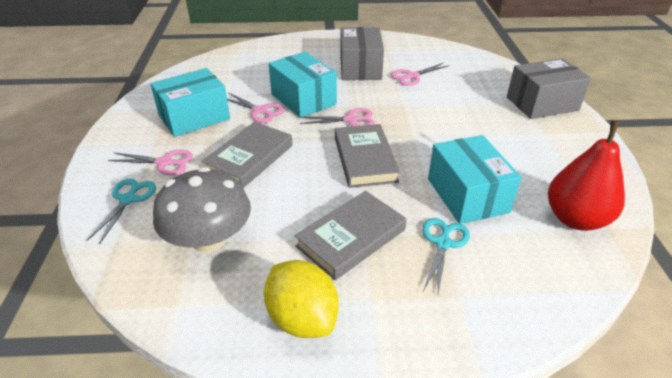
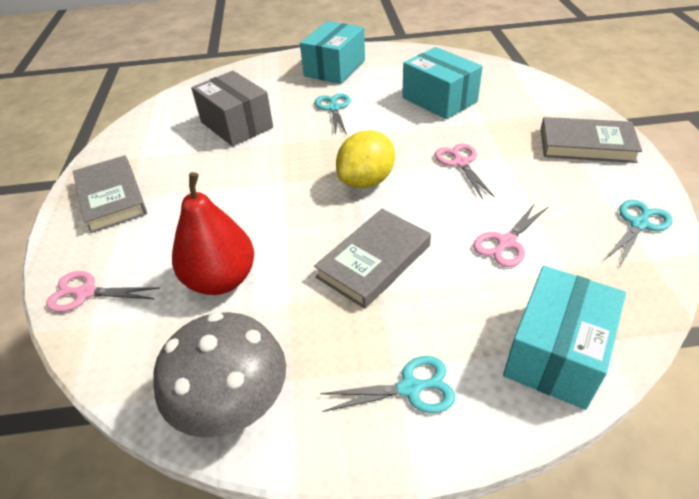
grey box: 2 -> 1
pink scissors: 4 -> 3
turquoise scissors: 2 -> 3

